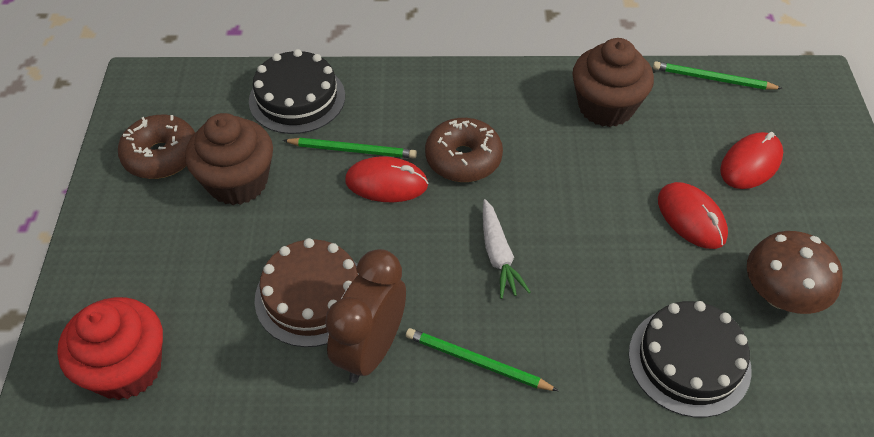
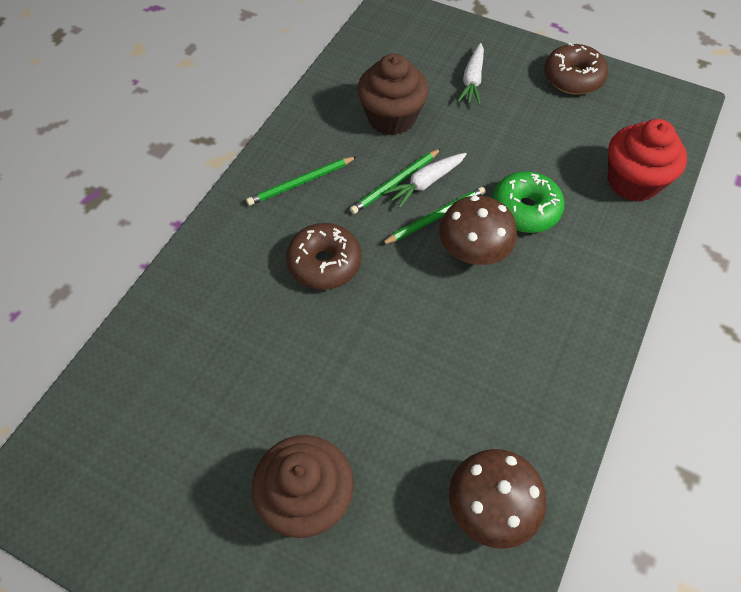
black cake: 2 -> 0
brown cake: 1 -> 0
brown clock: 1 -> 0
brown mushroom: 1 -> 2
green donut: 0 -> 1
red mouse: 3 -> 0
white carrot: 1 -> 2

